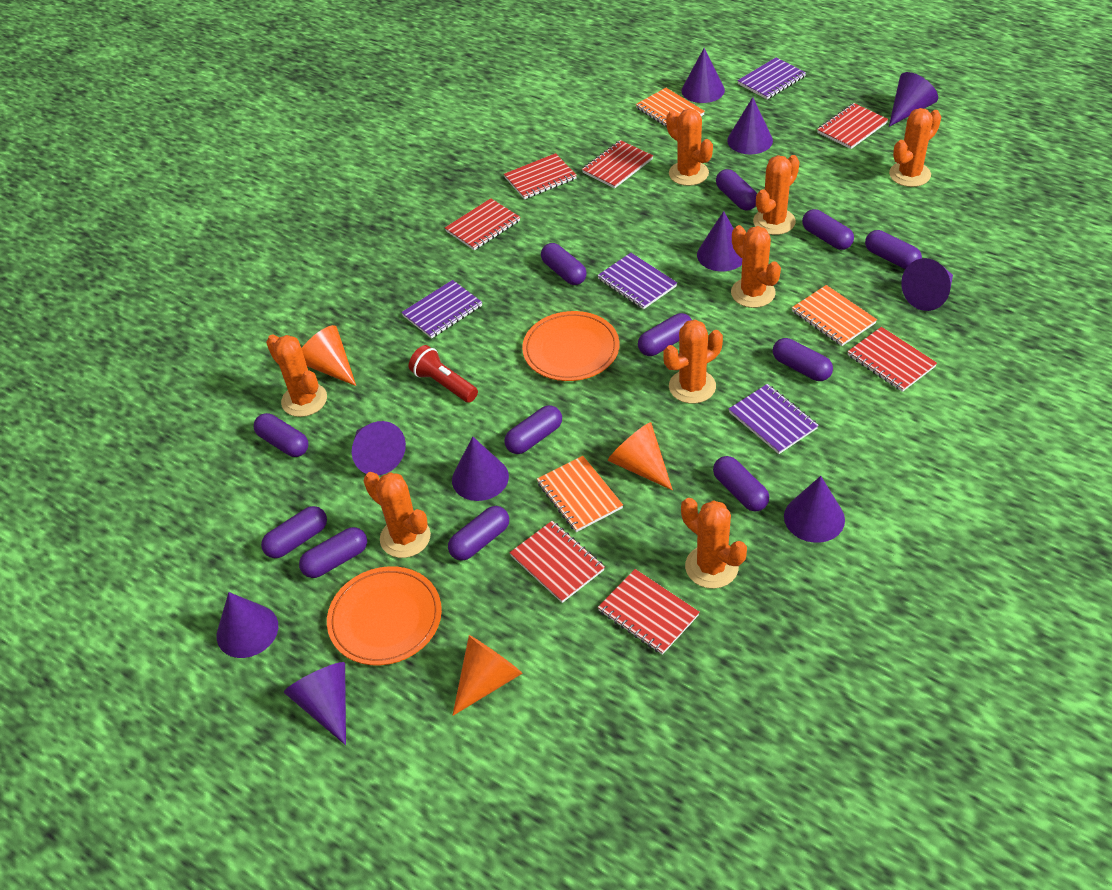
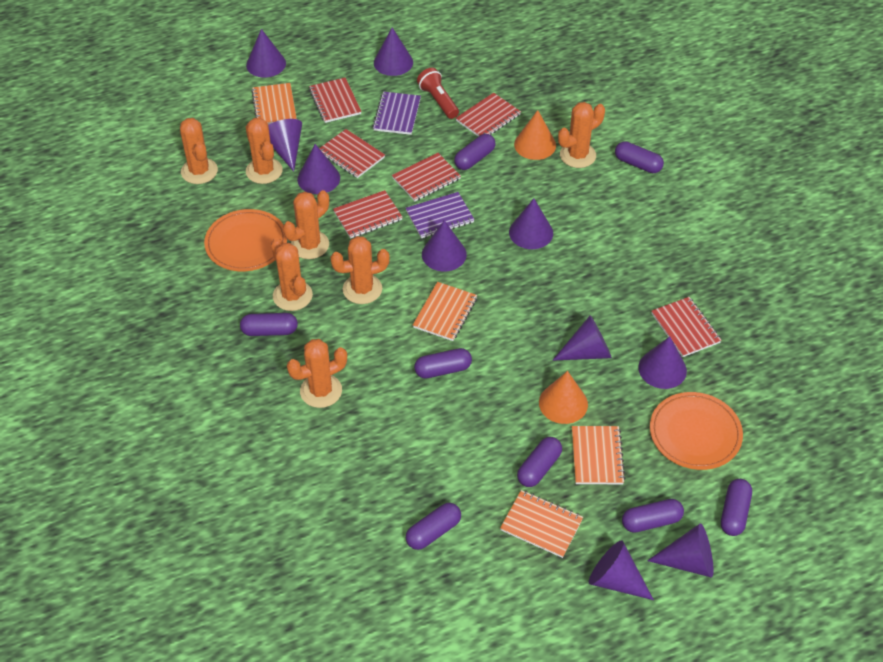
orange cactus: 8 -> 7
orange cone: 3 -> 2
orange notebook: 3 -> 4
purple capsule: 12 -> 8
purple notebook: 4 -> 2
red notebook: 7 -> 6

